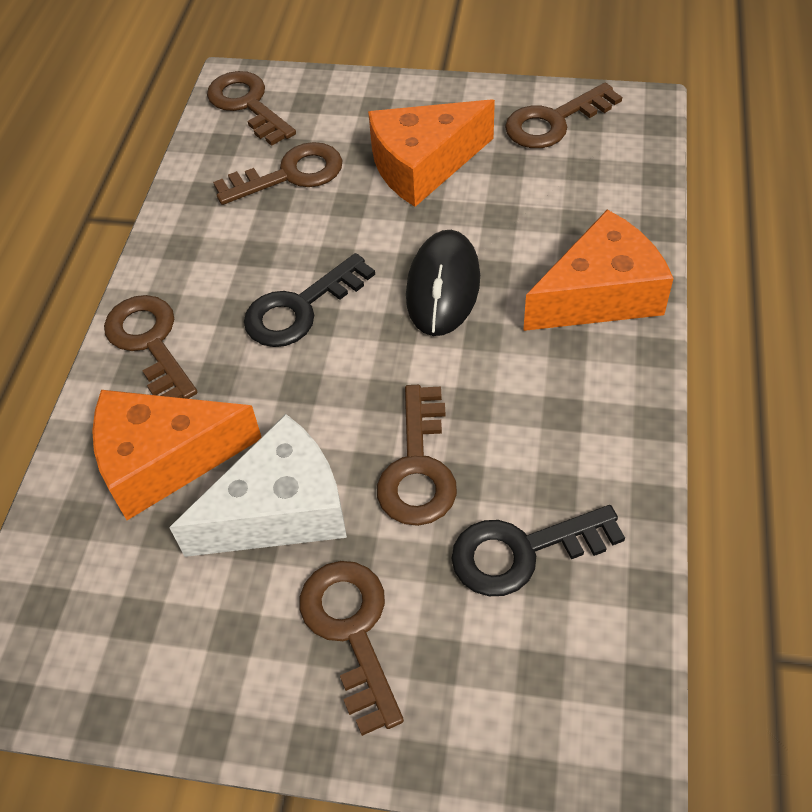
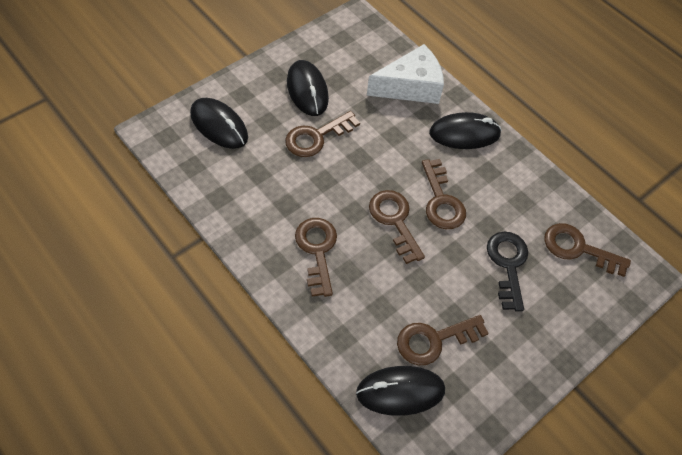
black key: 2 -> 1
black mouse: 1 -> 4
orange cheese: 3 -> 0

